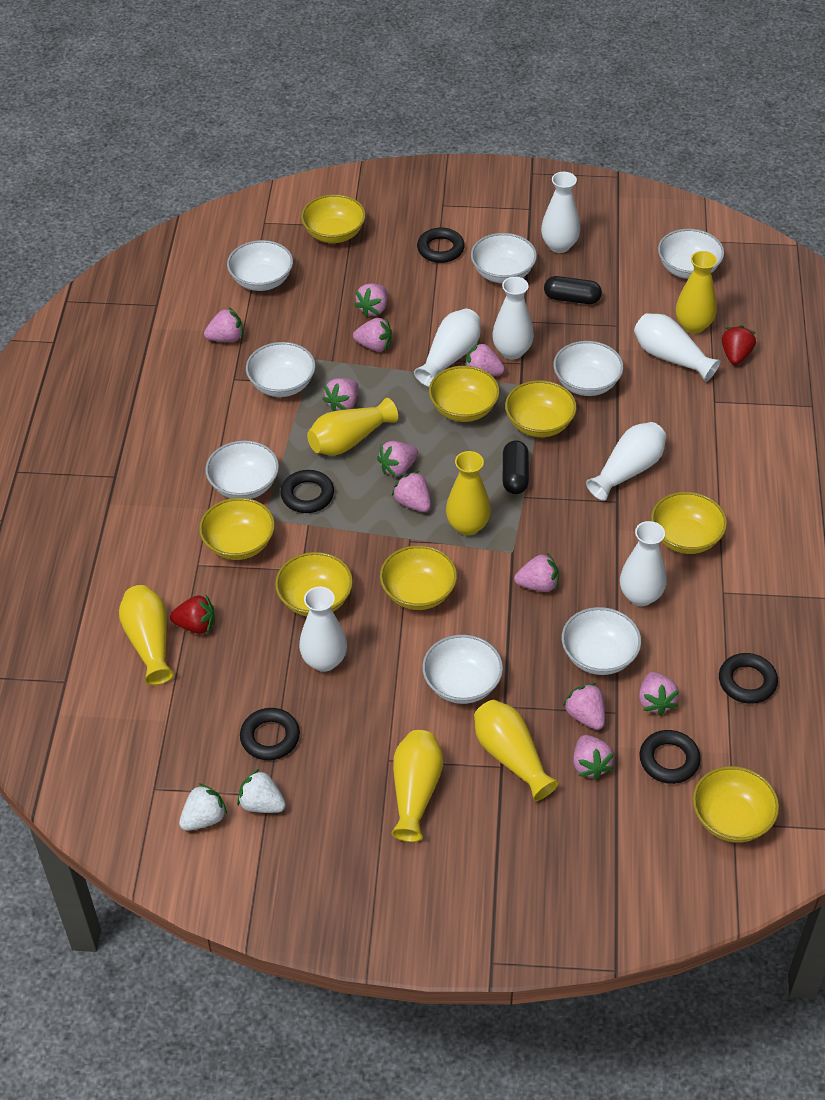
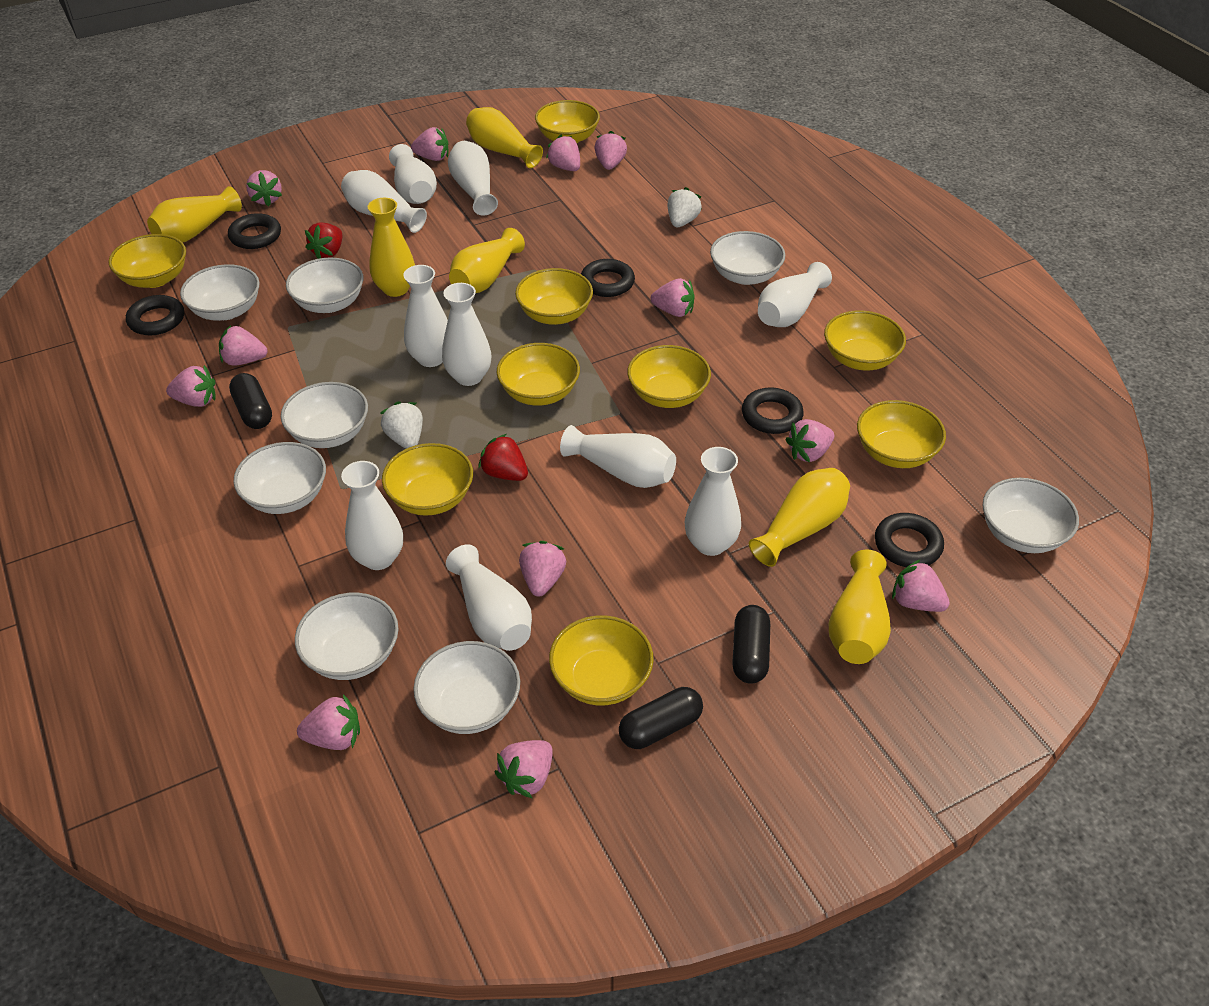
black capsule: 2 -> 3
pink strawberry: 11 -> 12
white vase: 7 -> 10
yellow bowl: 8 -> 9

